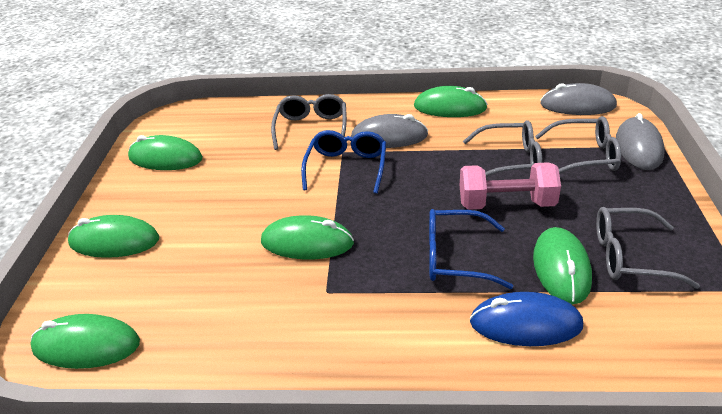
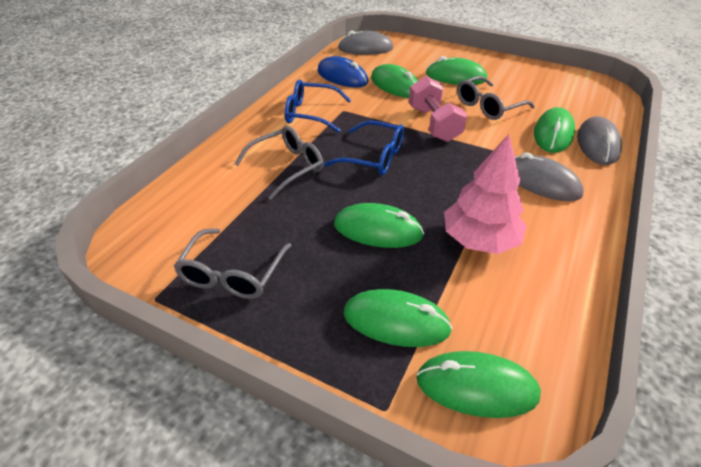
grey glasses: 4 -> 3
pink tree: 0 -> 1

